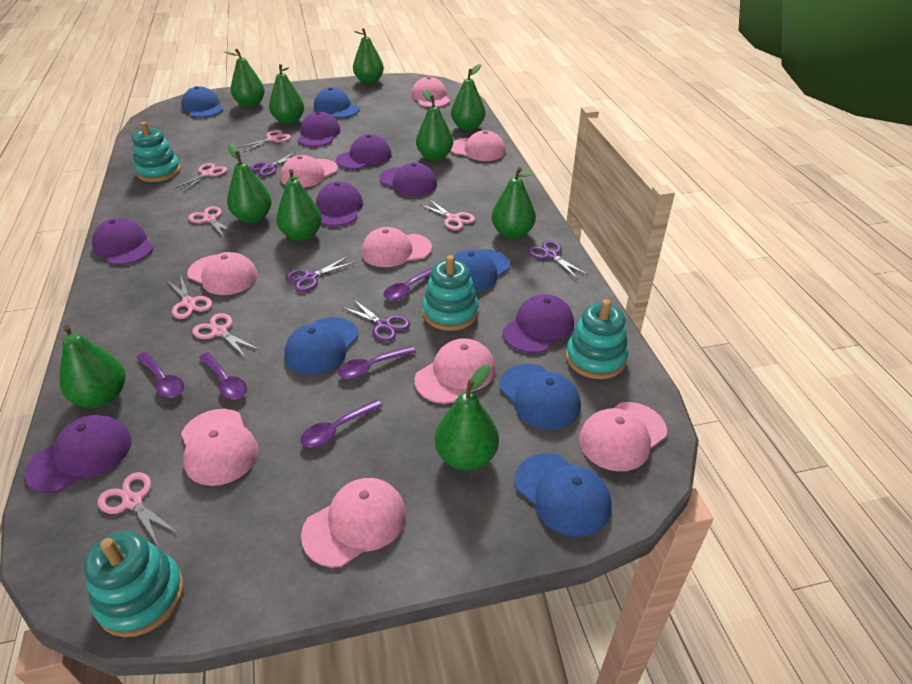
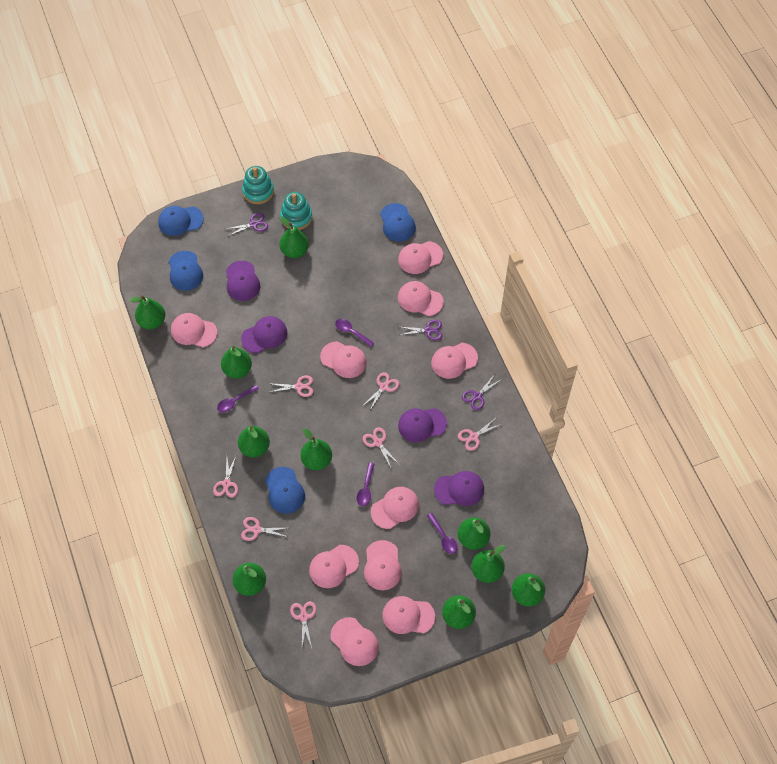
blue cap: 6 -> 4
pink cap: 9 -> 10
purple cap: 7 -> 4
purple scissors: 4 -> 3
purple spoon: 5 -> 4
turquoise stacking toy: 4 -> 2

